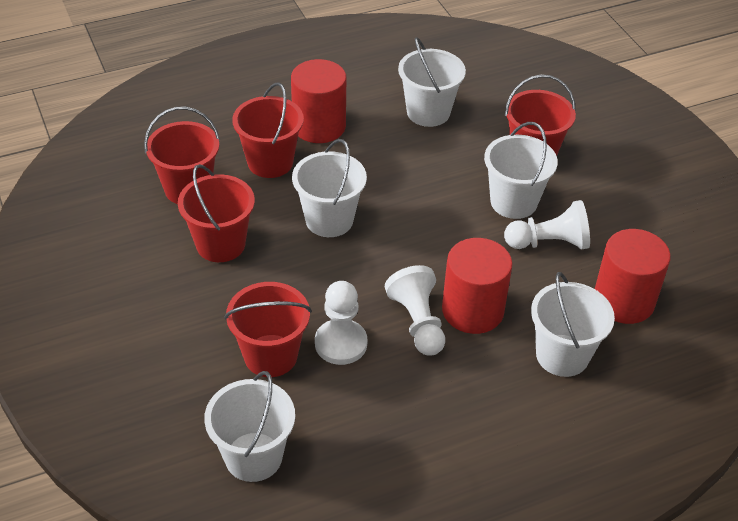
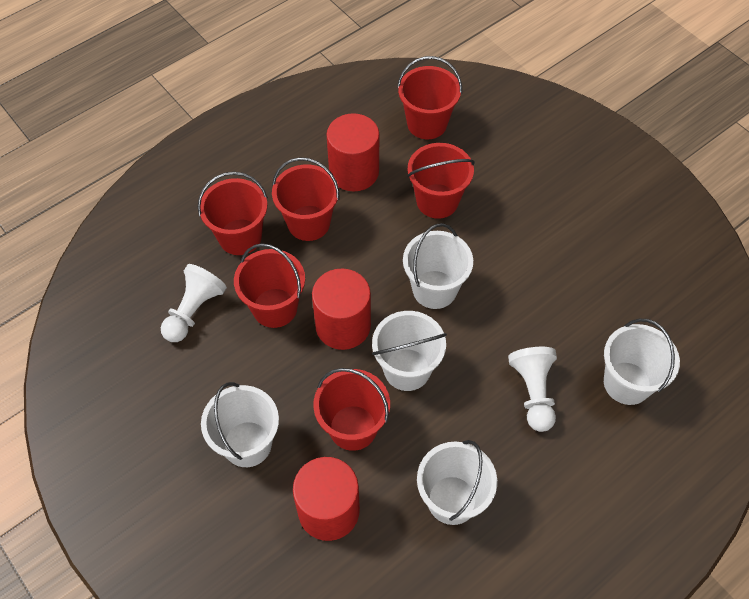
red bucket: 5 -> 6
white pawn: 3 -> 2

